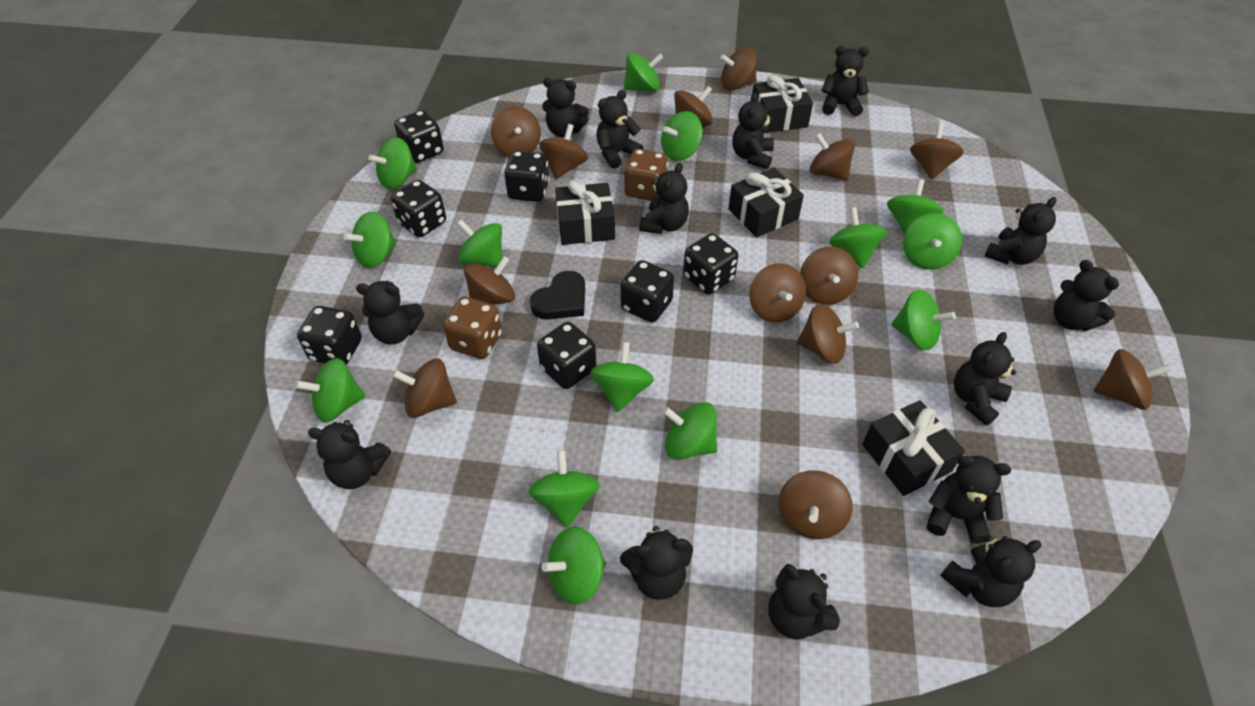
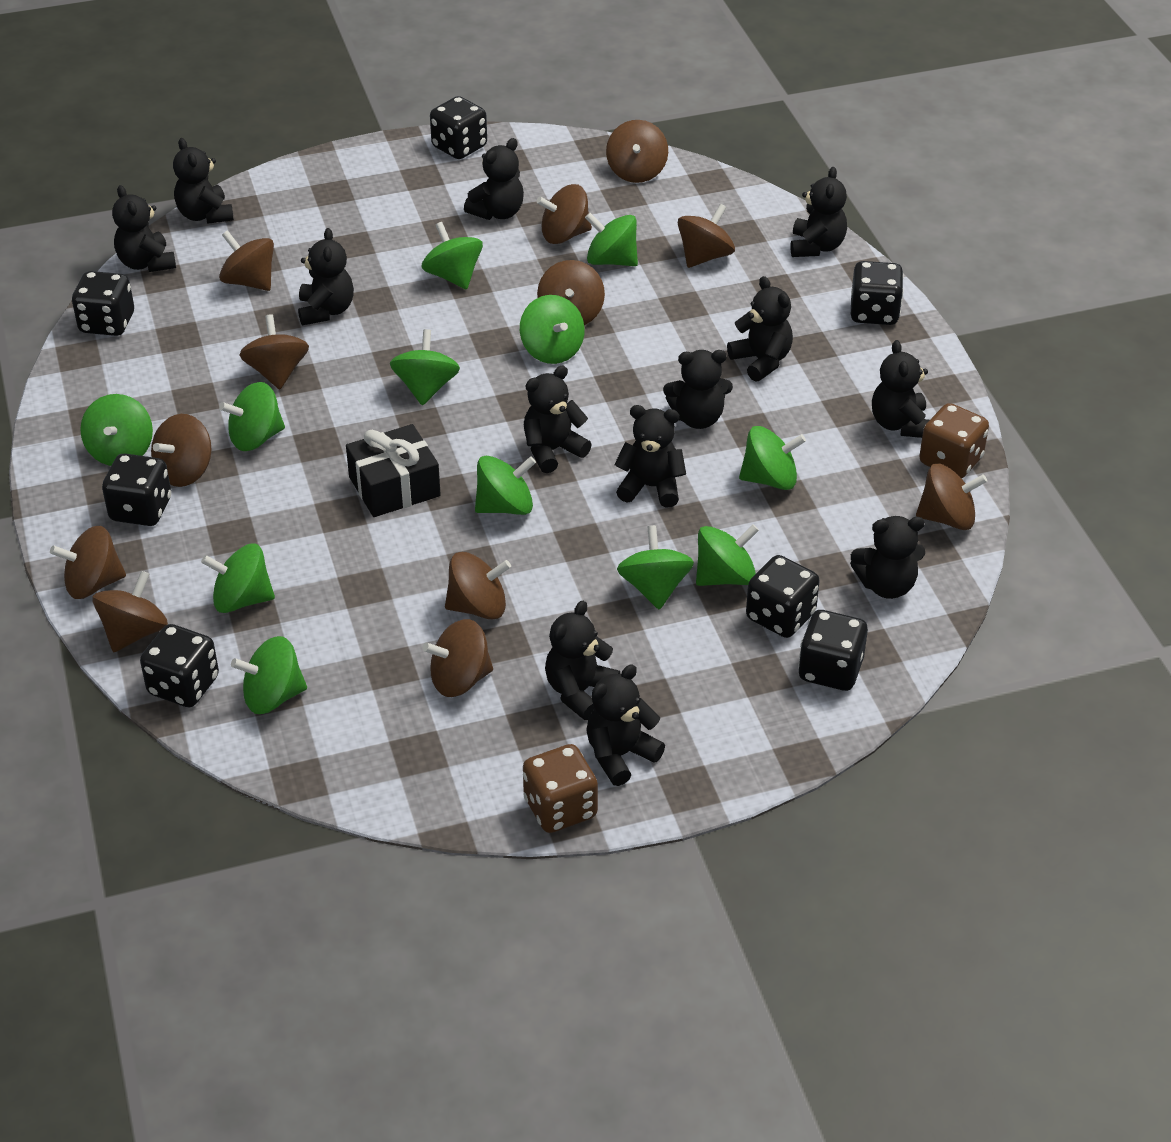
black gift: 4 -> 1
black heart: 1 -> 0
black teddy bear: 14 -> 13
brown spinning top: 13 -> 12
green spinning top: 14 -> 12

